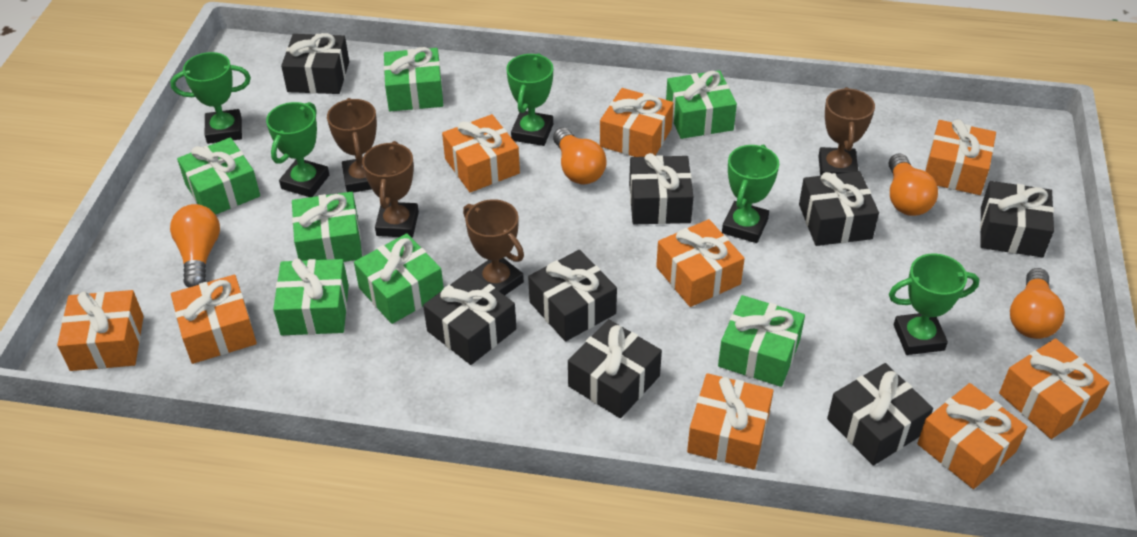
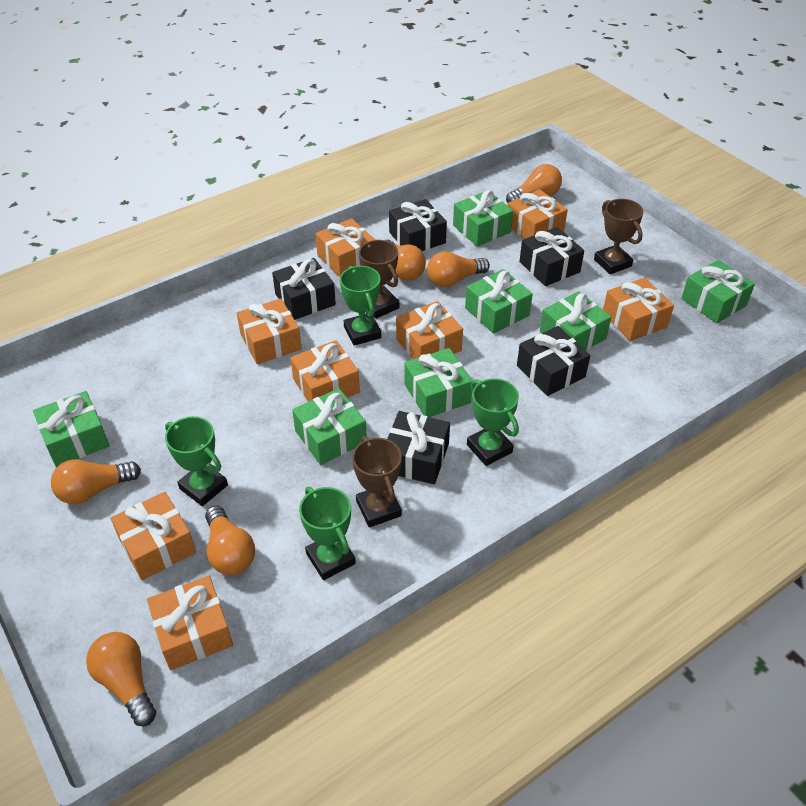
black gift: 8 -> 5
brown trophy: 4 -> 3
green trophy: 5 -> 4
orange gift: 9 -> 8
orange light bulb: 4 -> 6

